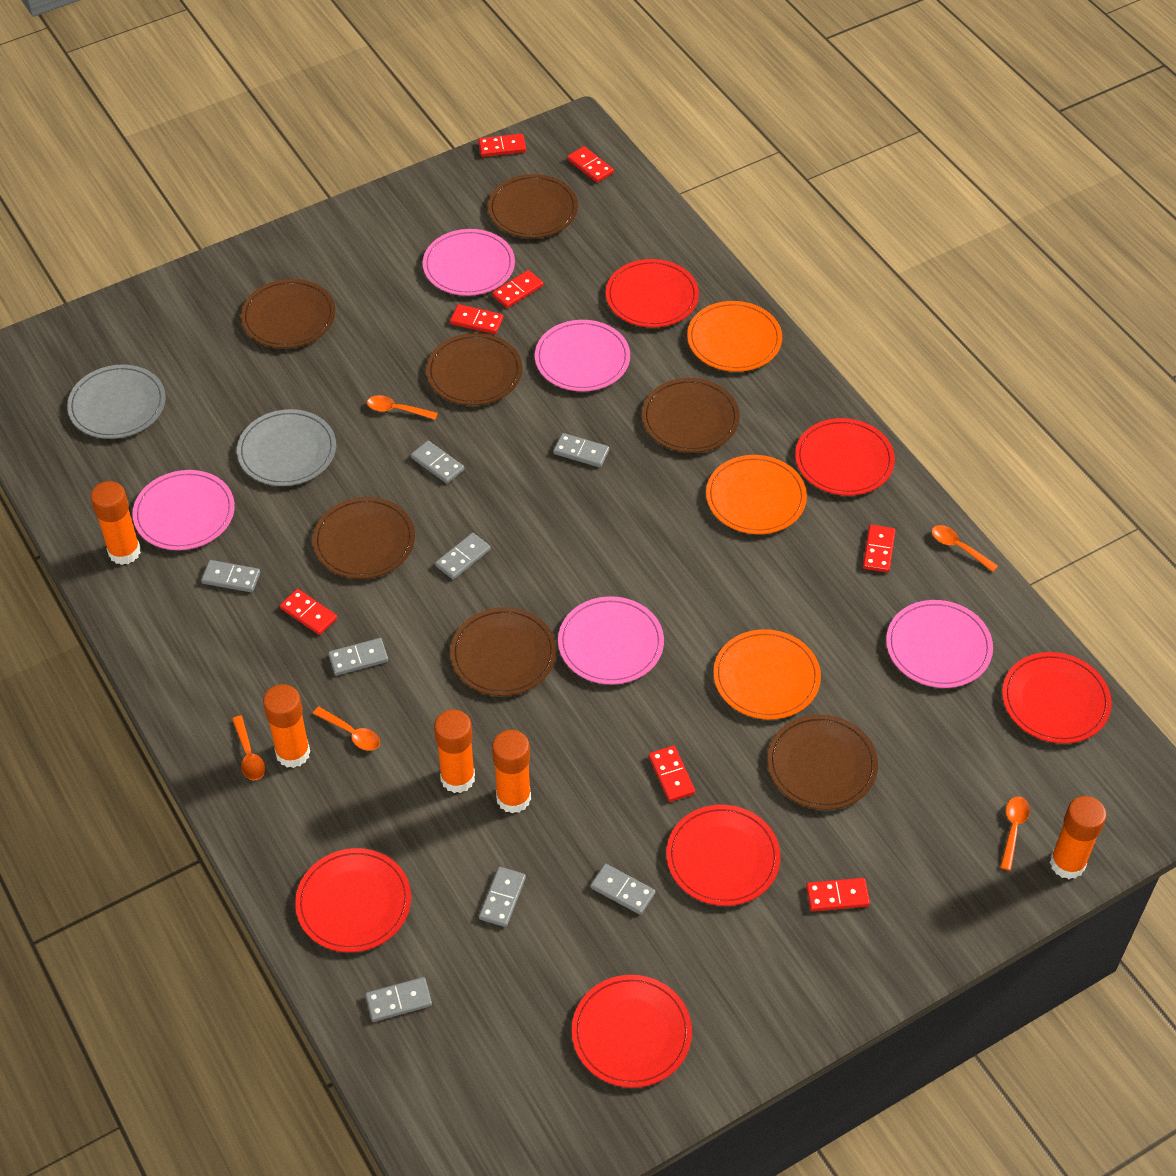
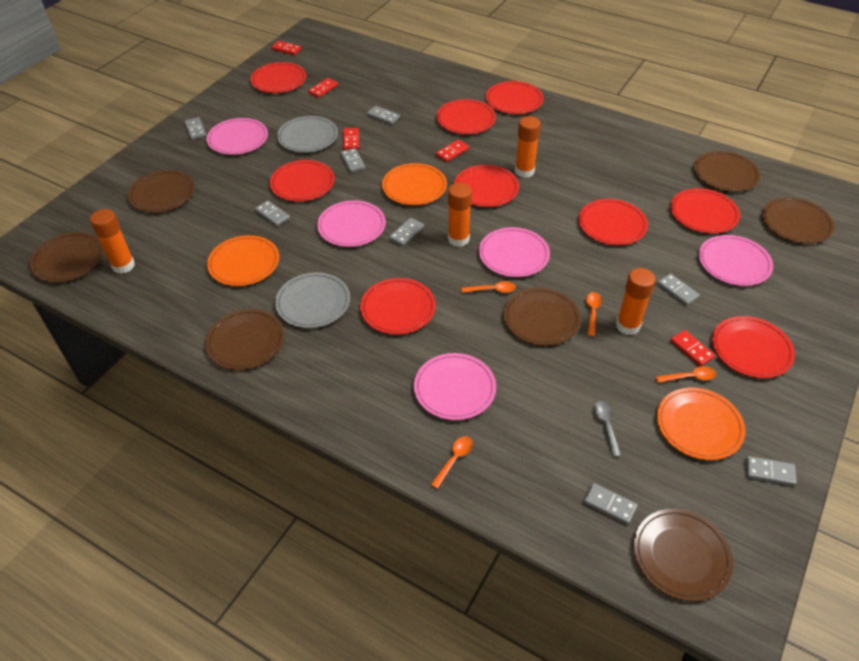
grey spoon: 0 -> 1
orange glue stick: 5 -> 4
orange spoon: 5 -> 4
red domino: 8 -> 5
red plate: 6 -> 9

